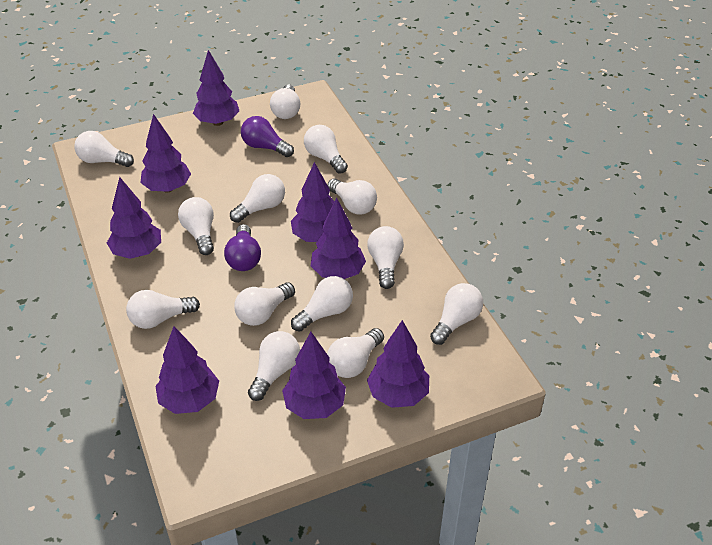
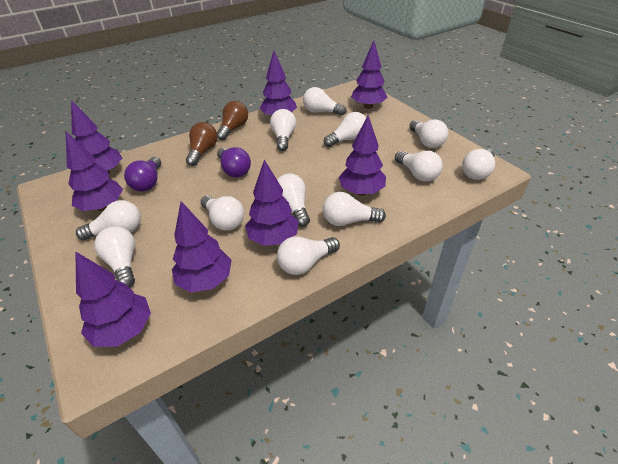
brown light bulb: 0 -> 2
white light bulb: 13 -> 12

